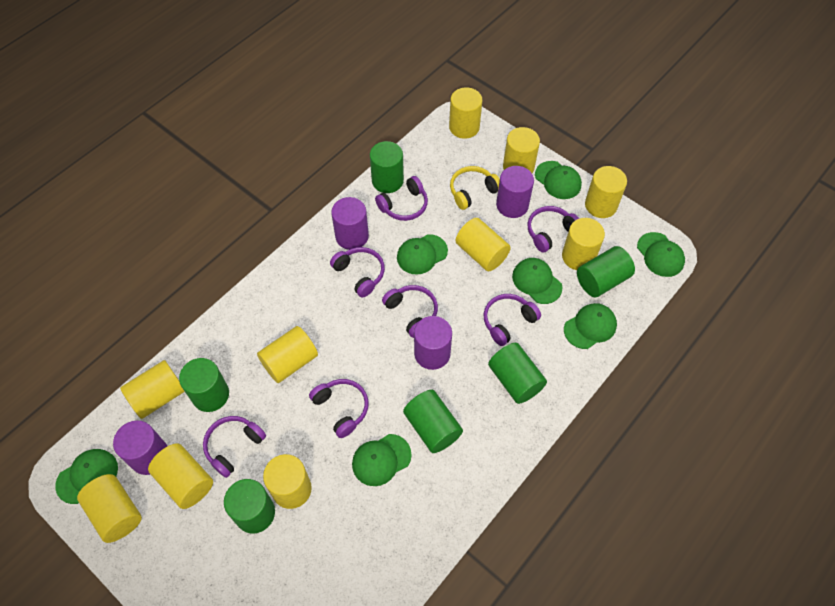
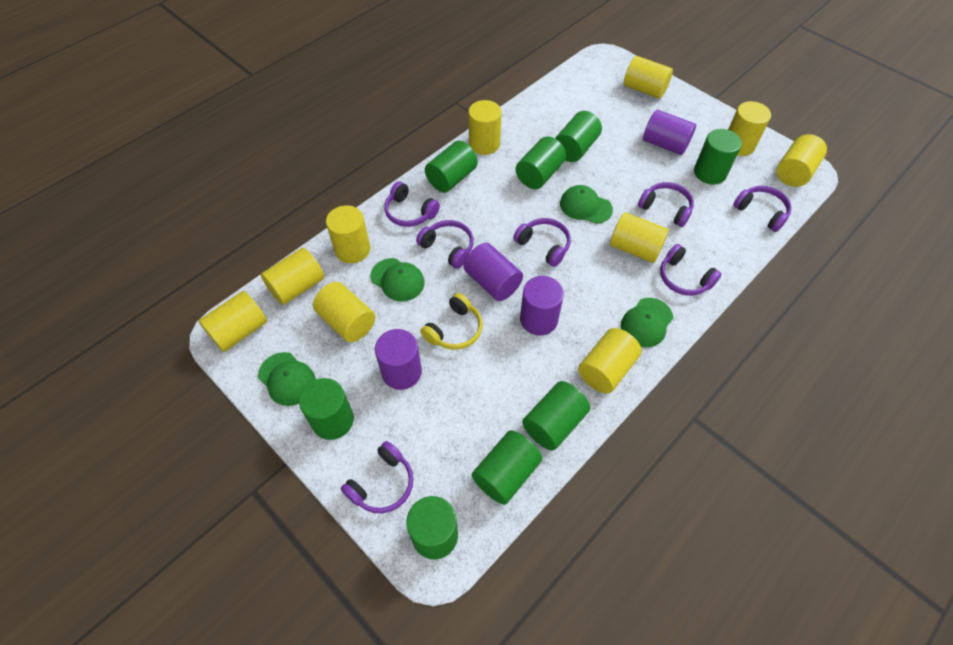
green cap: 7 -> 4
green cylinder: 6 -> 8

